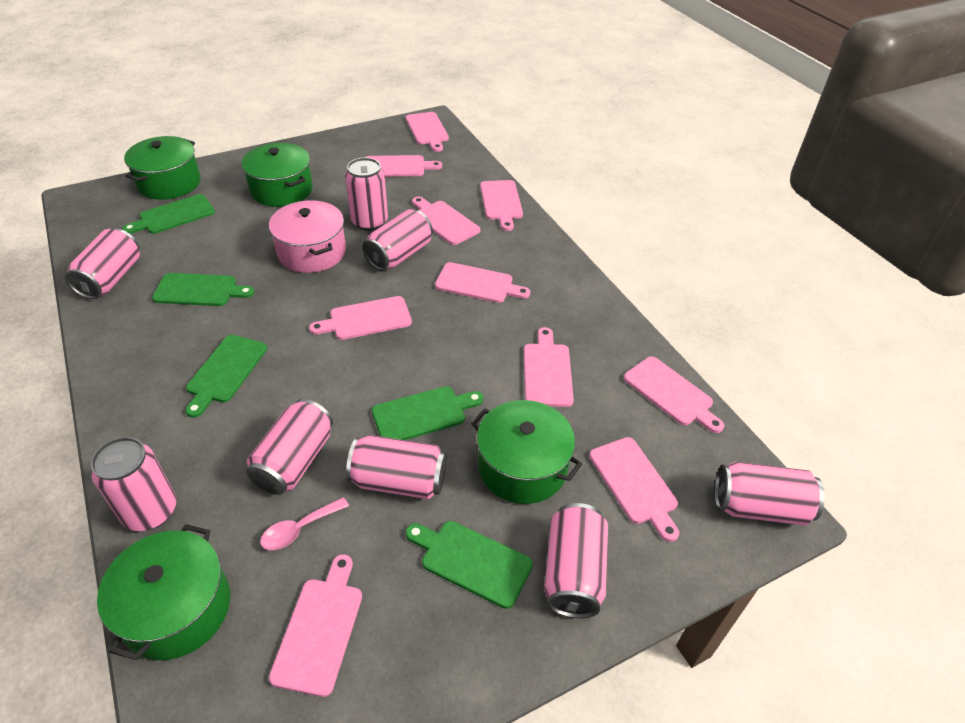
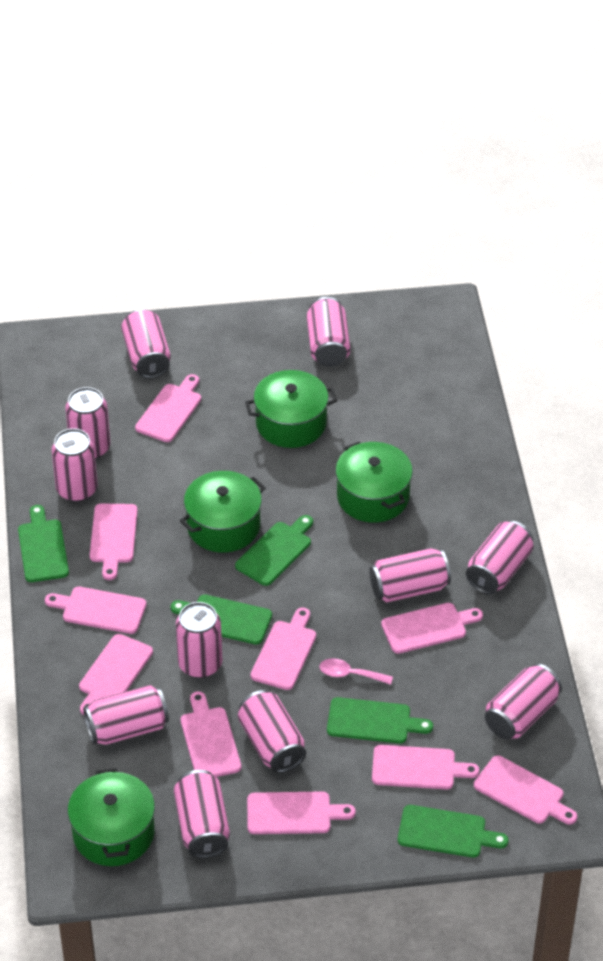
pink can: 8 -> 11
pink pot: 1 -> 0

